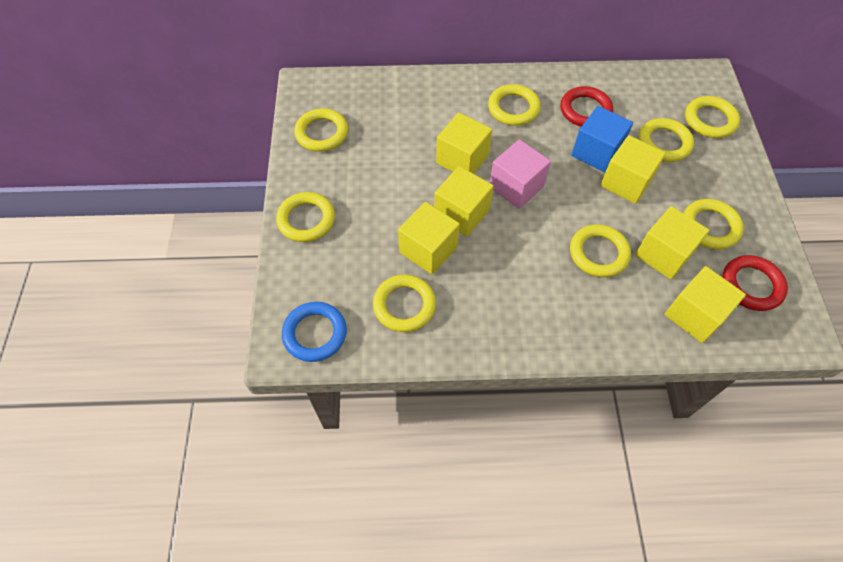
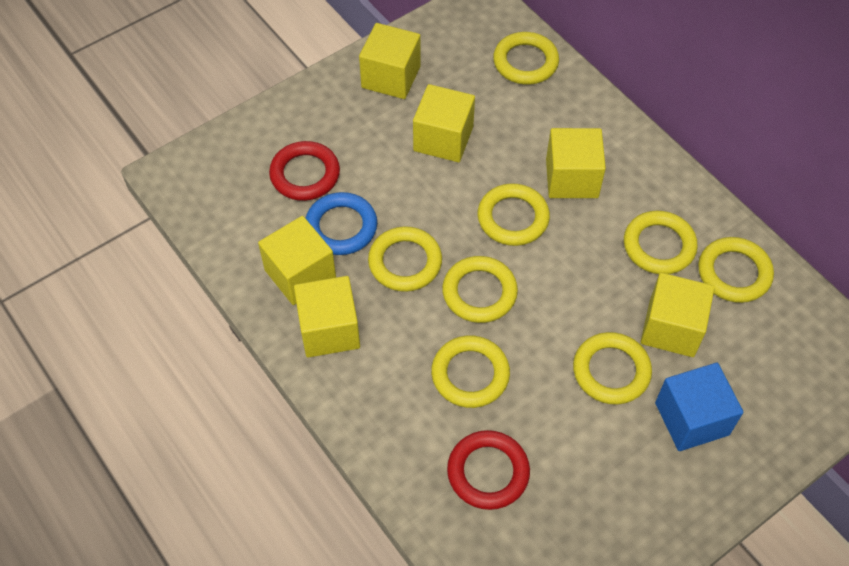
pink cube: 1 -> 0

